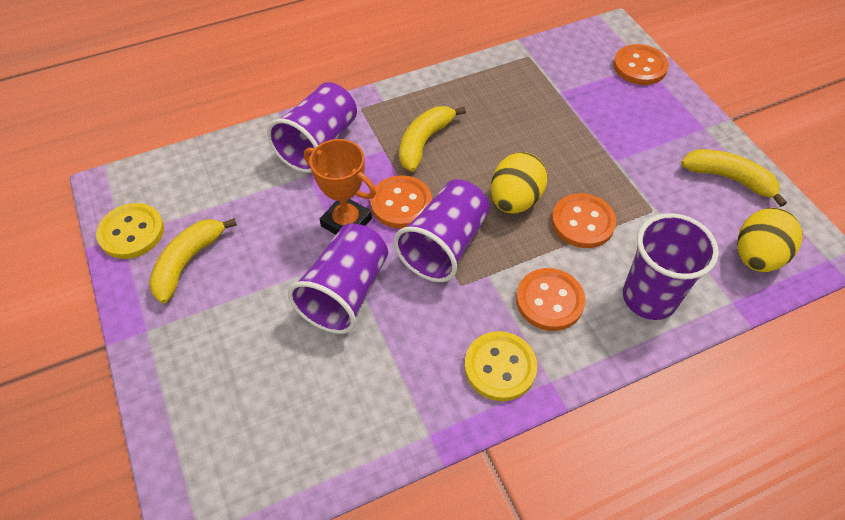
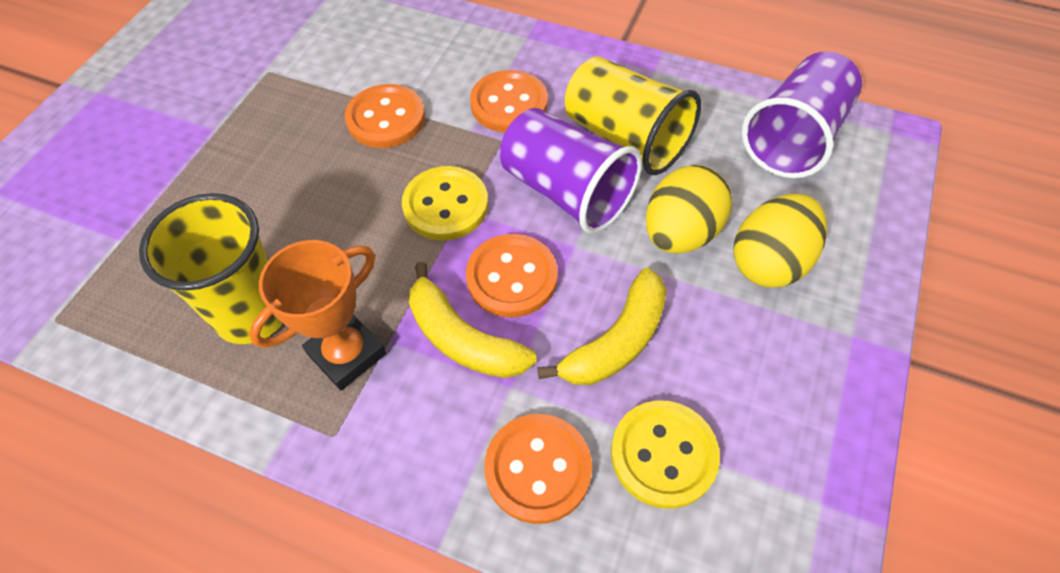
purple cup: 4 -> 2
yellow banana: 3 -> 2
yellow cup: 0 -> 2

